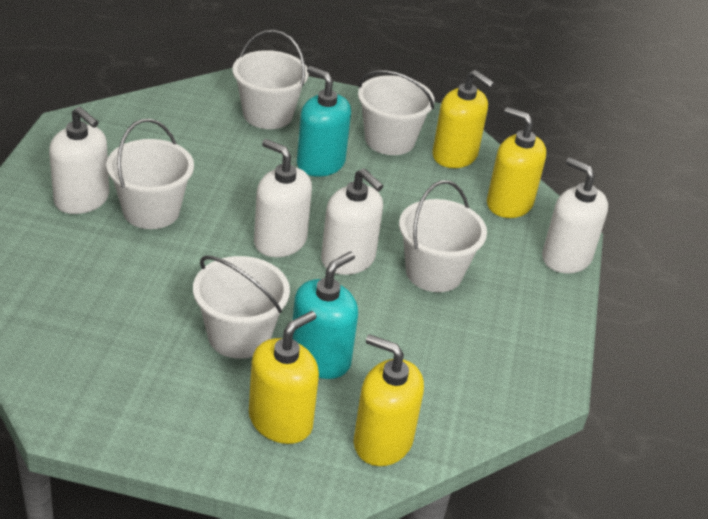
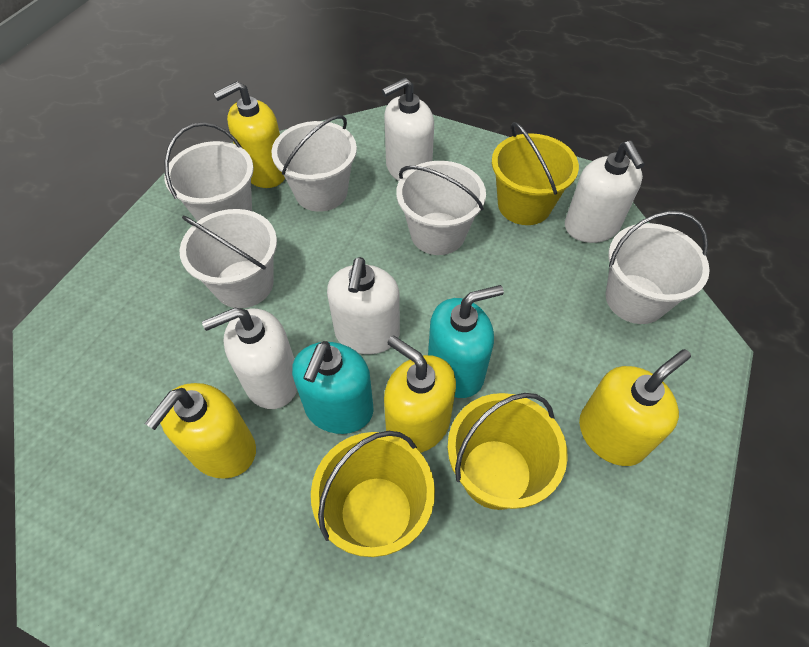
yellow bucket: 0 -> 3

